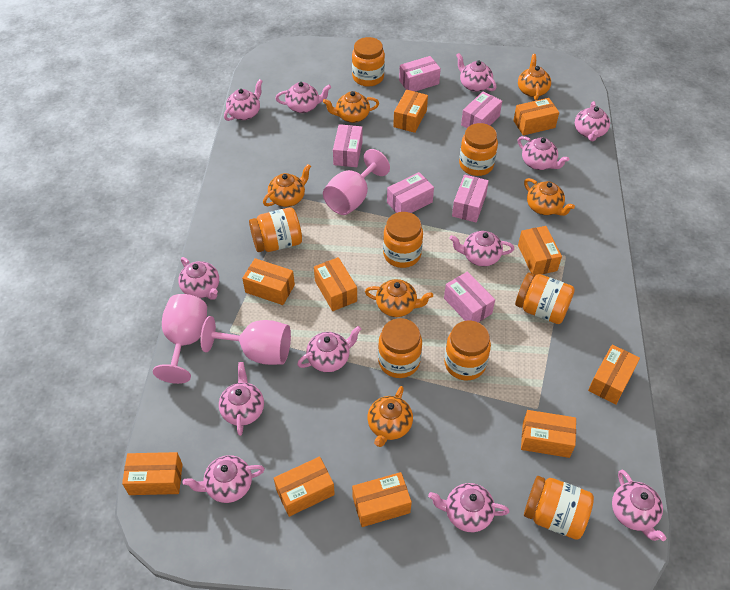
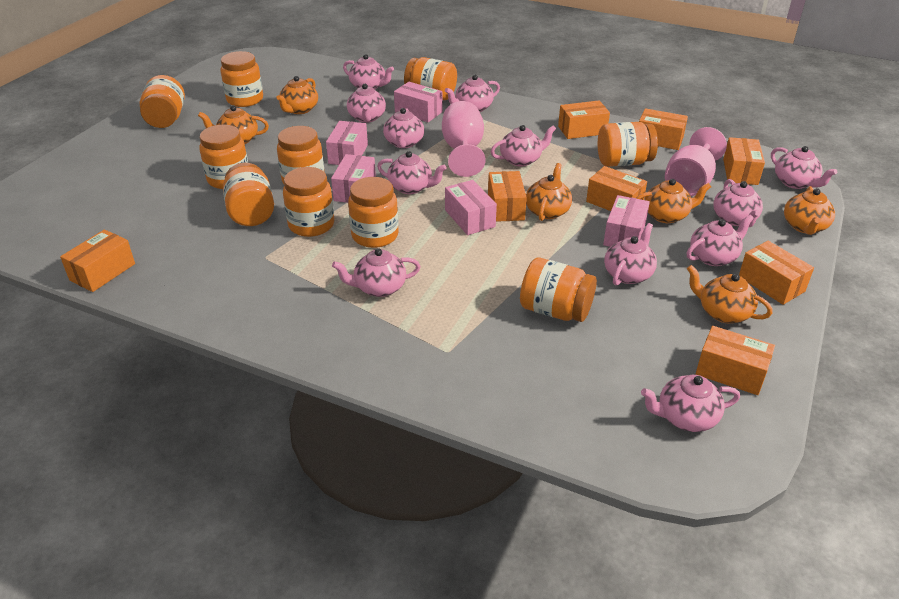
orange box: 10 -> 8
orange jar: 8 -> 10
pink box: 6 -> 5
pink goblet: 3 -> 2

